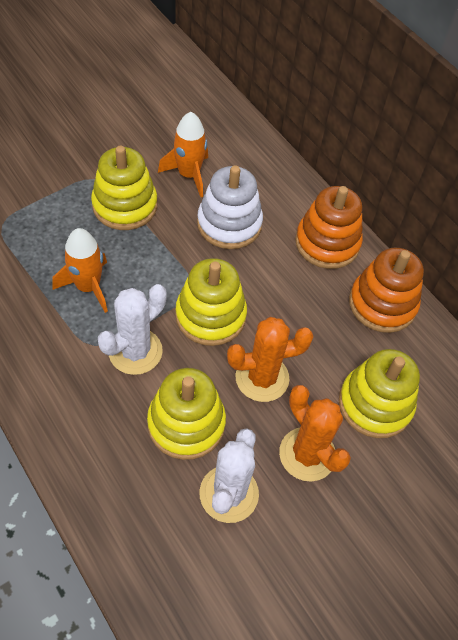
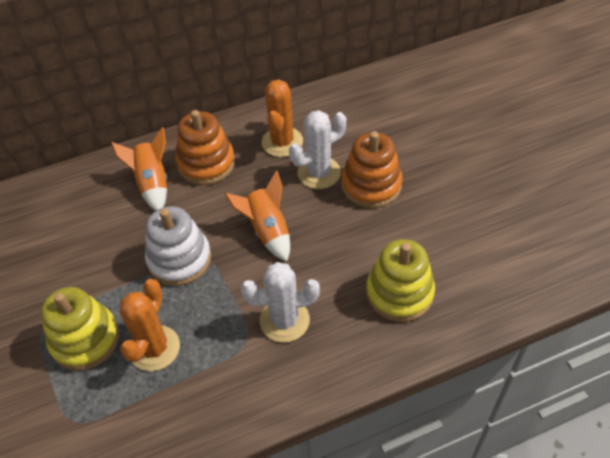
yellow stacking toy: 4 -> 2

